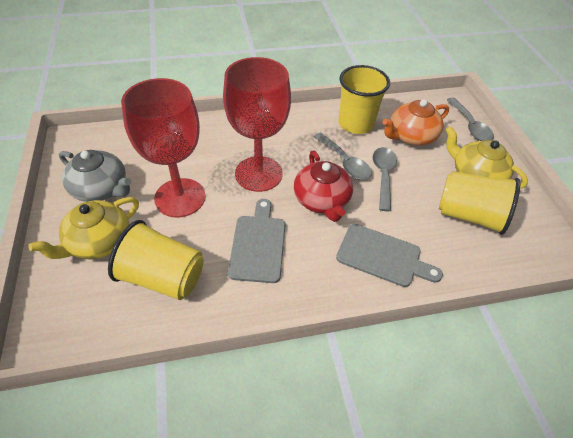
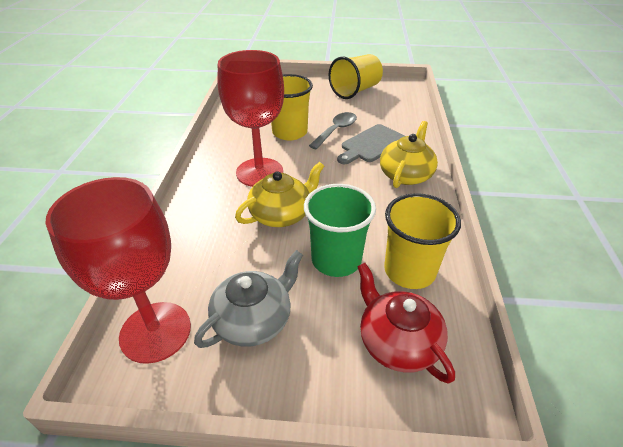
green cup: 0 -> 1
grey cutting board: 2 -> 1
grey spoon: 3 -> 1
orange teapot: 1 -> 0

